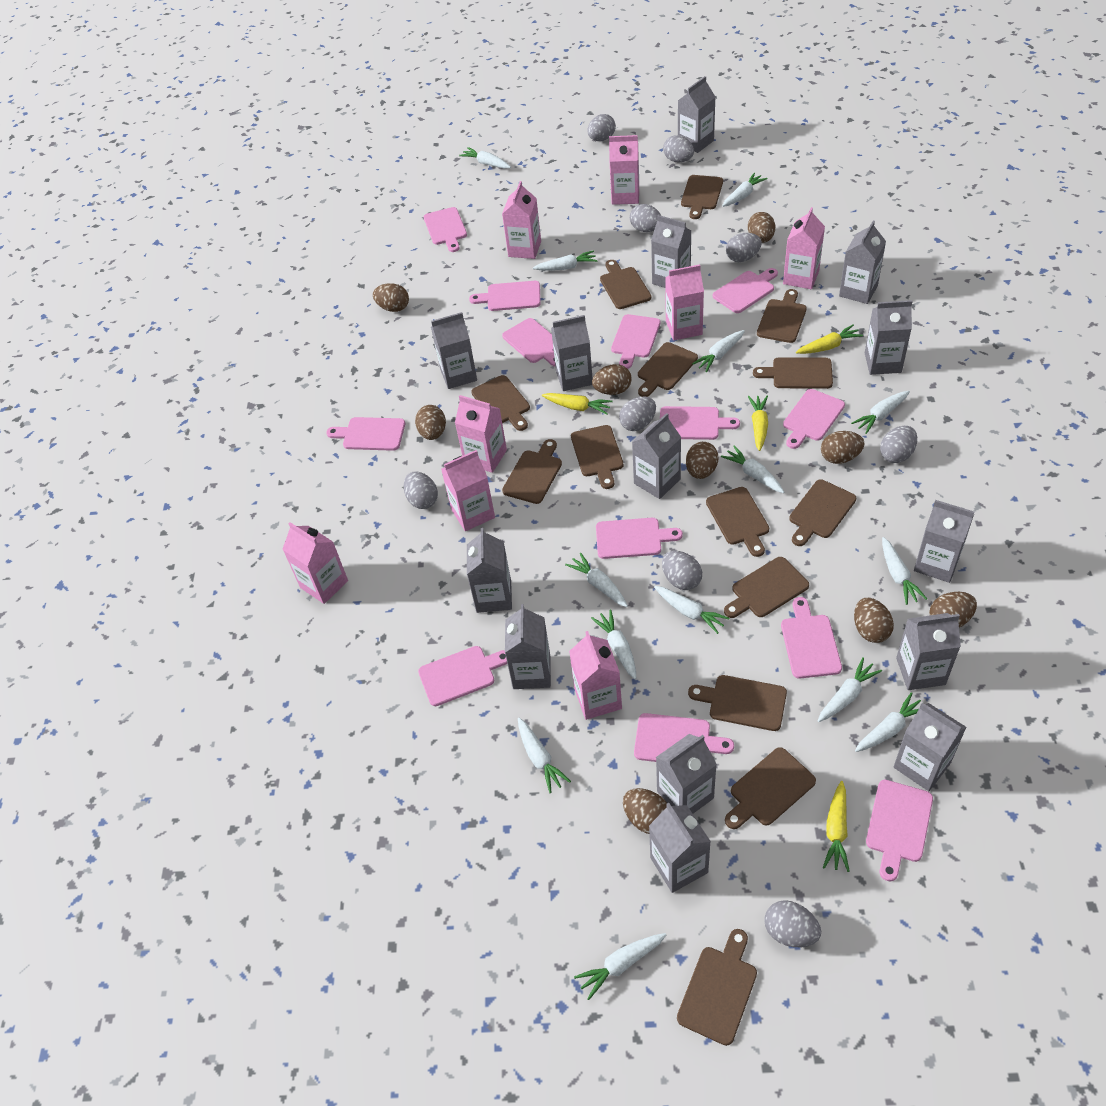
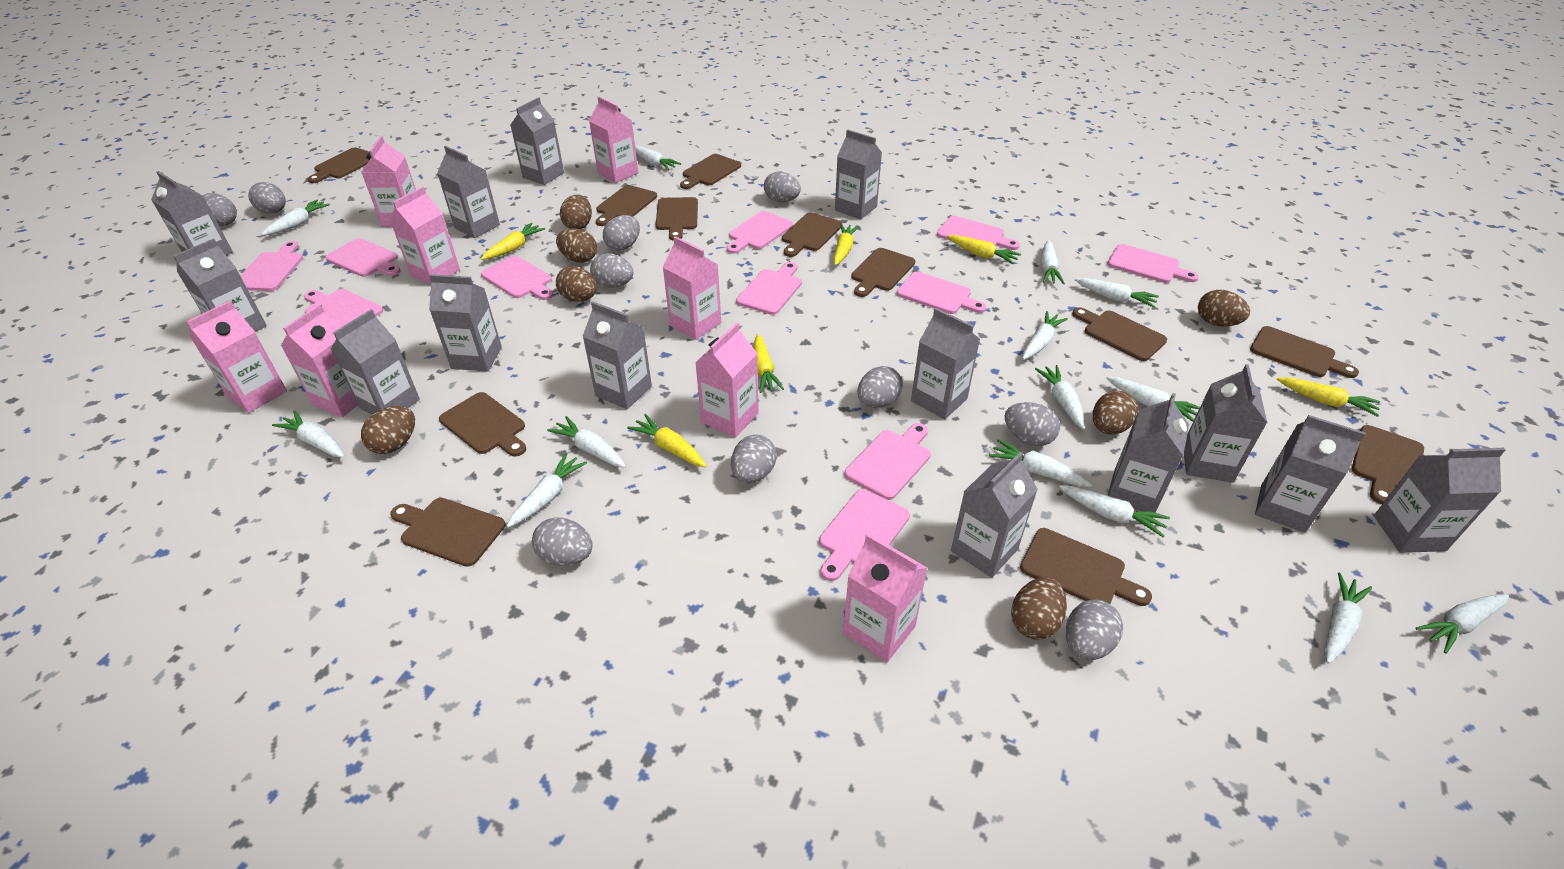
brown cutting board: 14 -> 12
brown egg: 9 -> 7
grey egg: 9 -> 10
pink cutting board: 13 -> 11
yellow carrot: 4 -> 6

